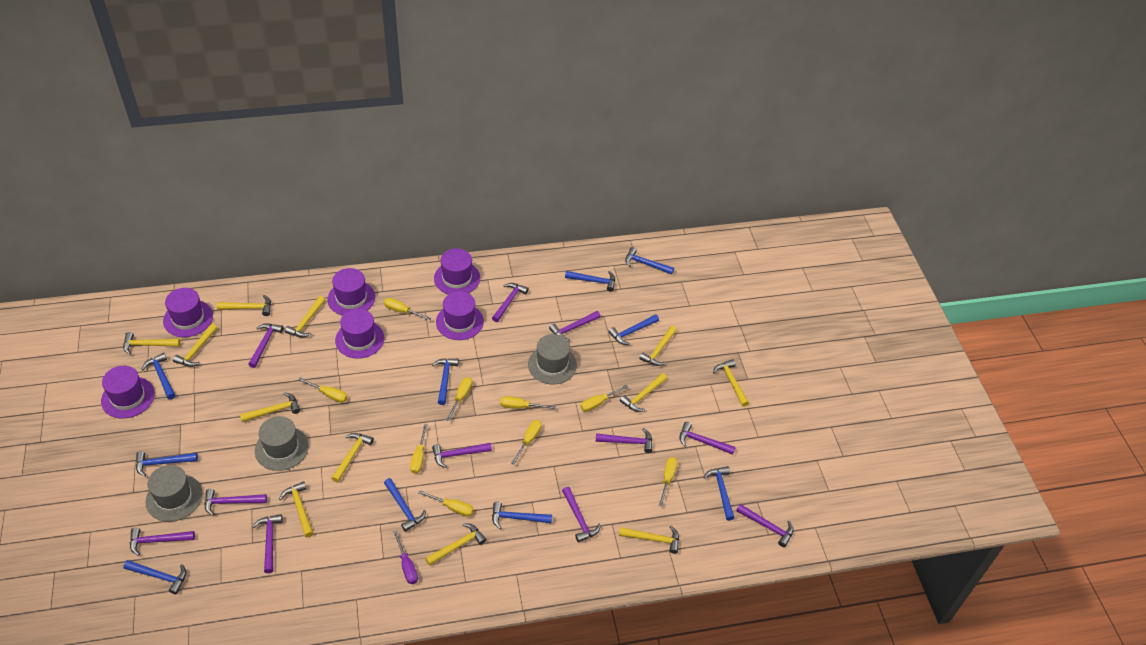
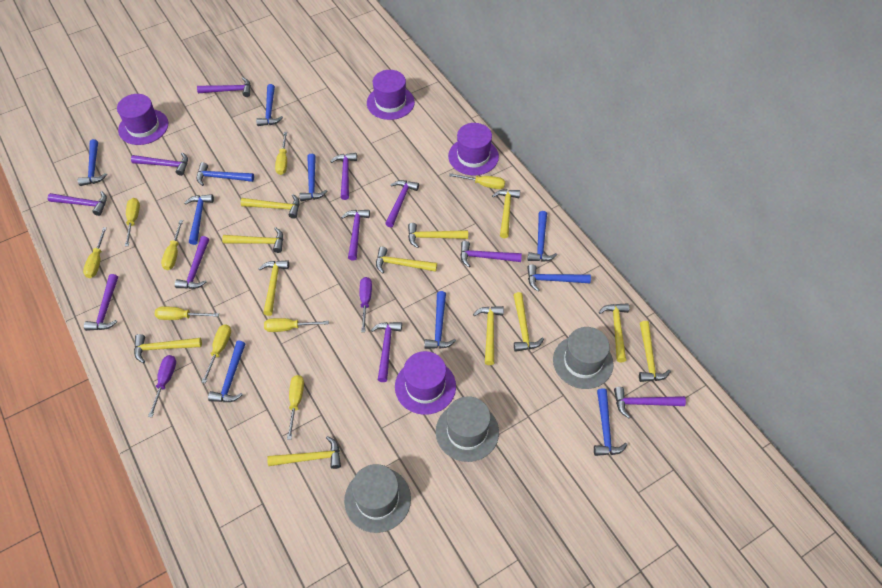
purple hat: 6 -> 4
purple screwdriver: 1 -> 2

